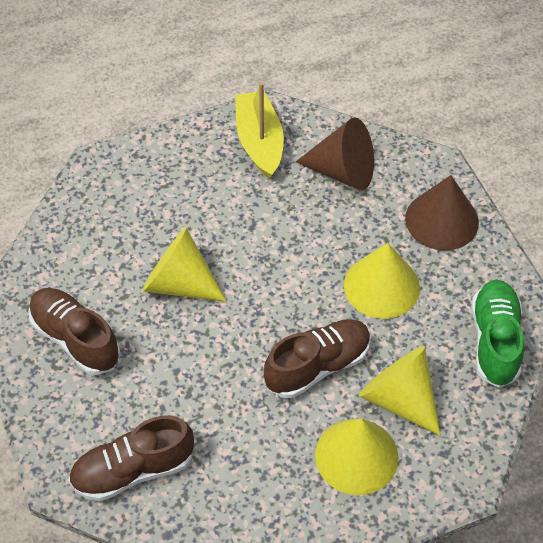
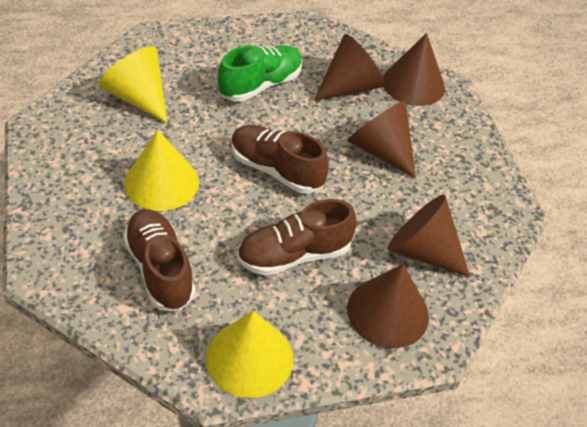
brown cone: 2 -> 5
yellow boat: 1 -> 0
yellow cone: 4 -> 3

